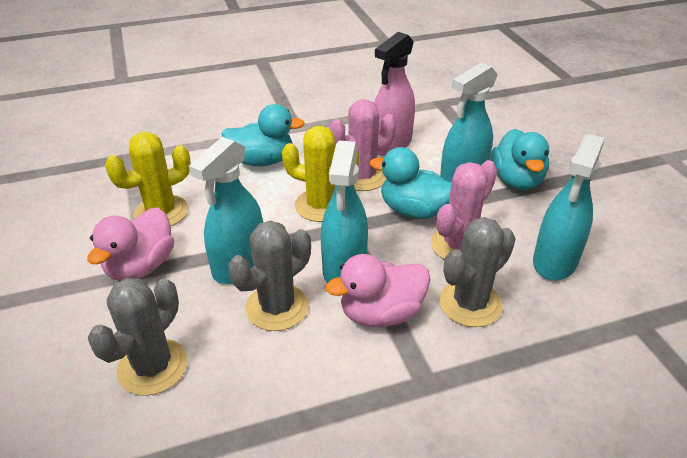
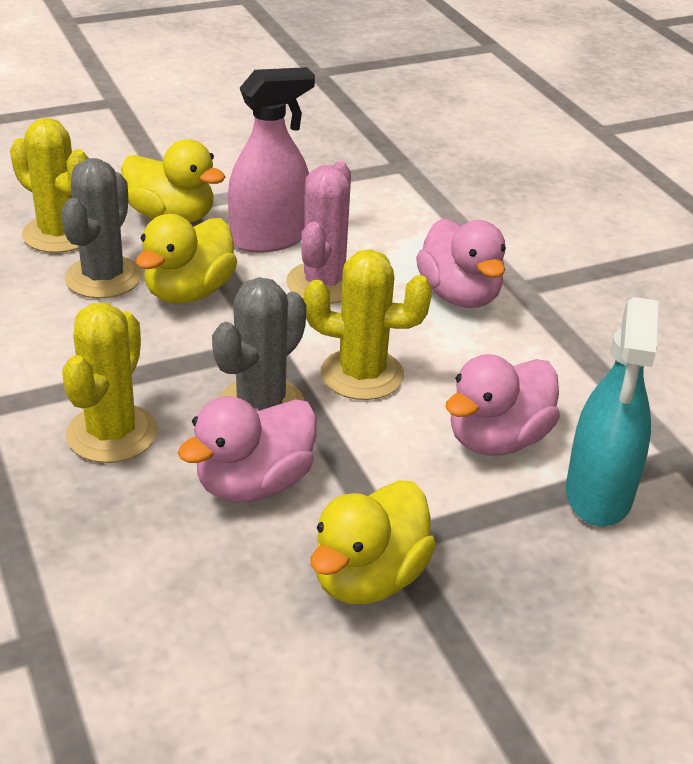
grey cactus: 3 -> 2
pink cactus: 2 -> 1
pink duck: 2 -> 3
turquoise duck: 3 -> 0
turquoise spray bottle: 4 -> 1
yellow cactus: 2 -> 3
yellow duck: 0 -> 3

